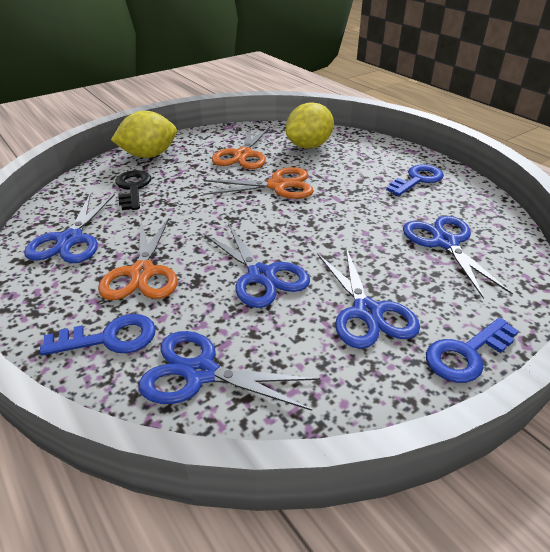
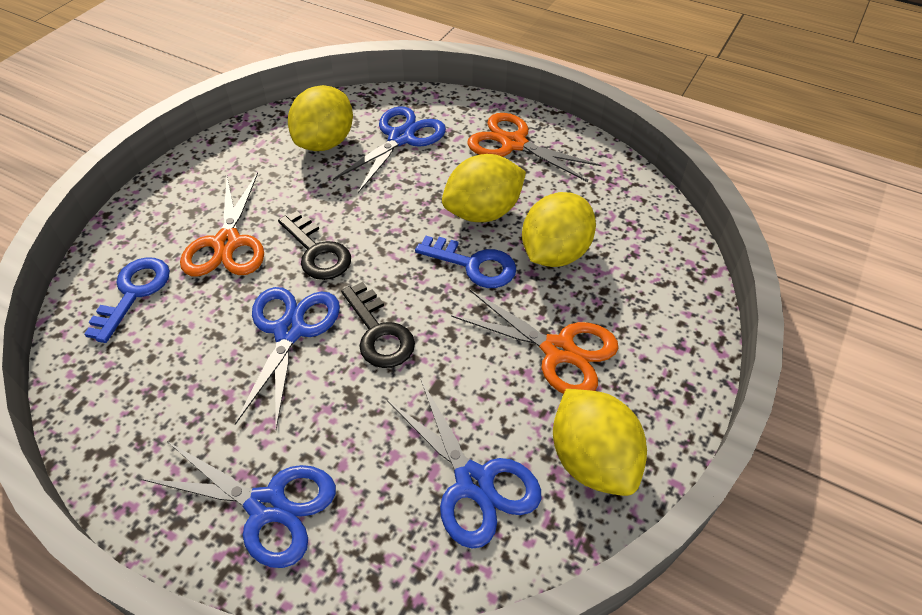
black key: 1 -> 2
blue key: 3 -> 2
blue scissors: 5 -> 4
yellow lemon: 2 -> 4

